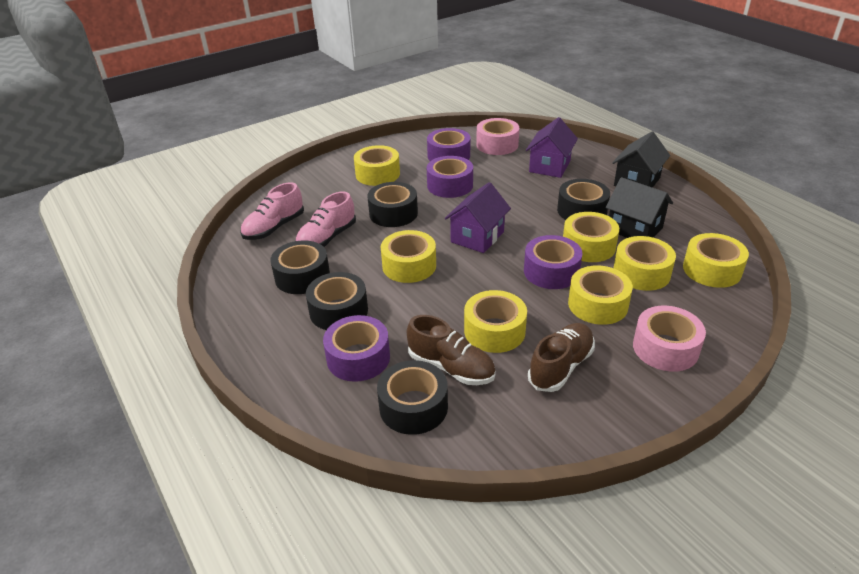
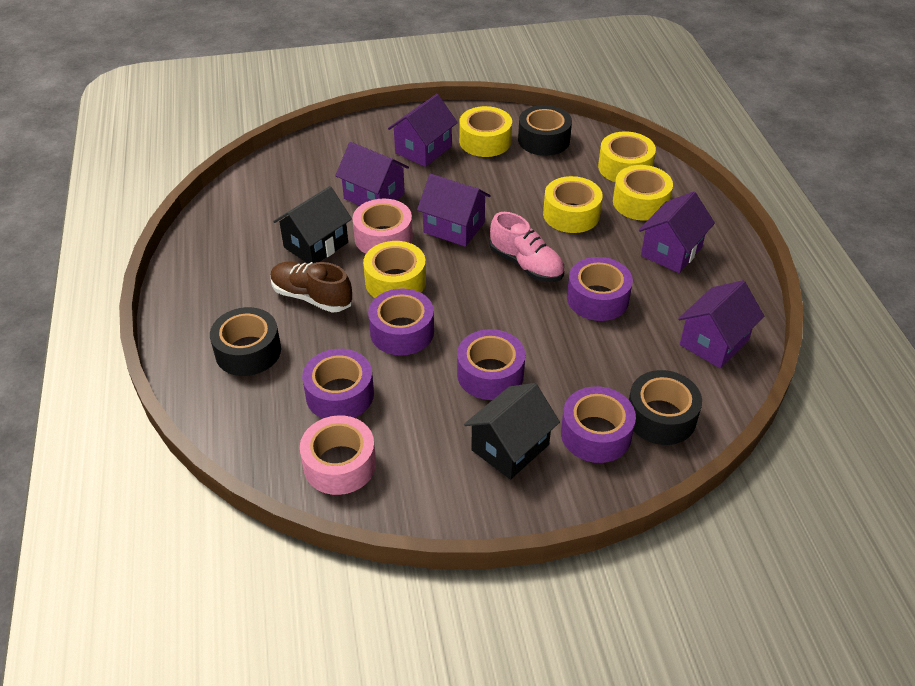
black tape: 5 -> 3
brown shoe: 2 -> 1
pink shoe: 2 -> 1
purple house: 2 -> 5
purple tape: 4 -> 5
yellow tape: 7 -> 5

